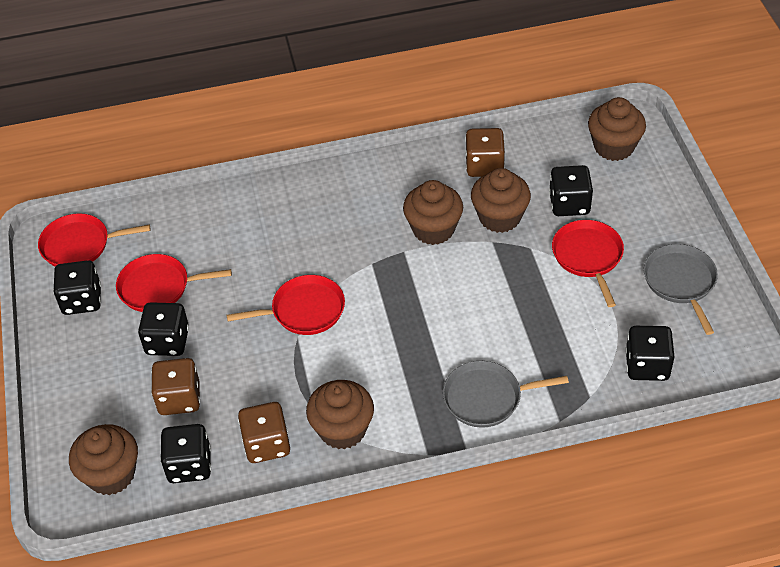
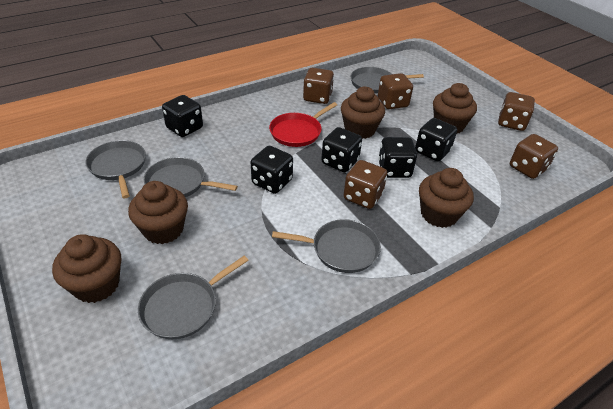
brown dice: 3 -> 5
grey pan: 2 -> 5
red pan: 4 -> 1

